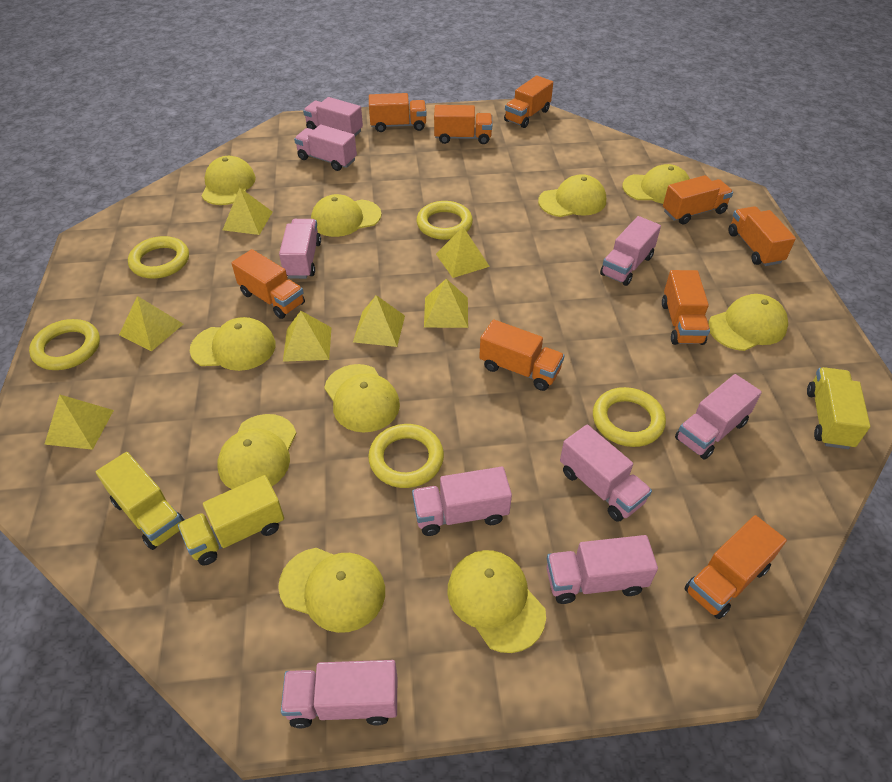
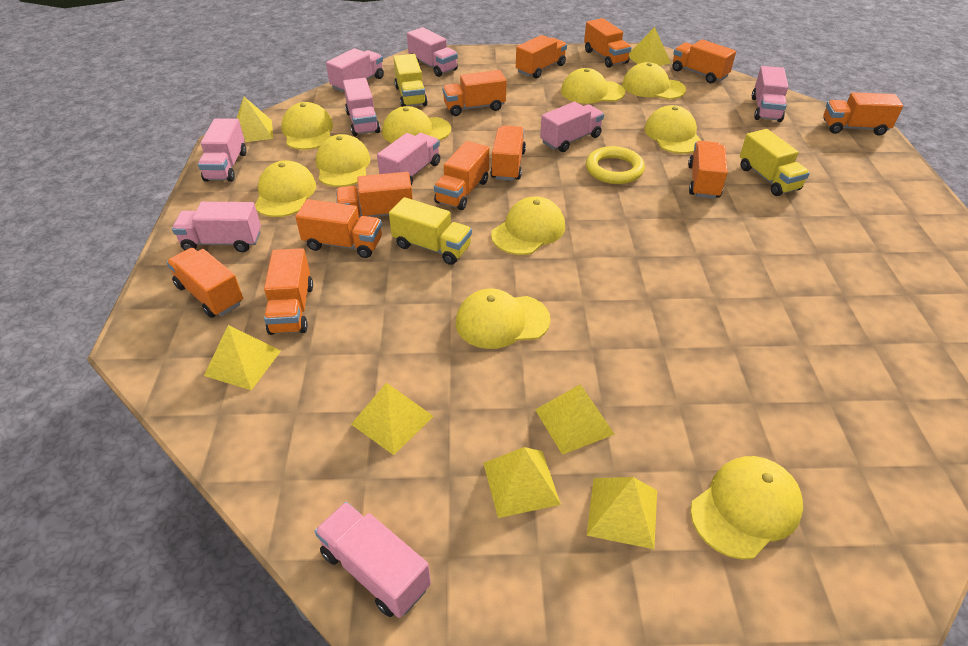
orange truck: 9 -> 12
yellow ring: 5 -> 1

